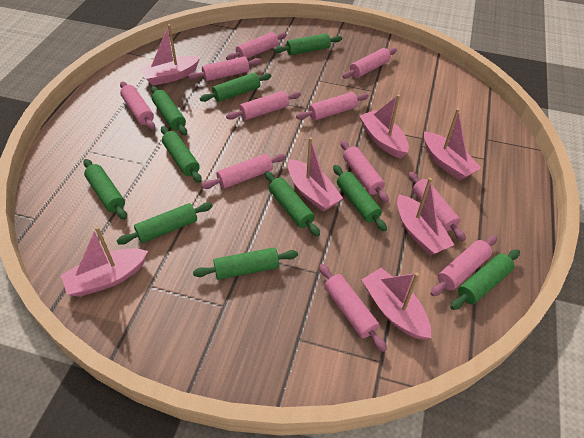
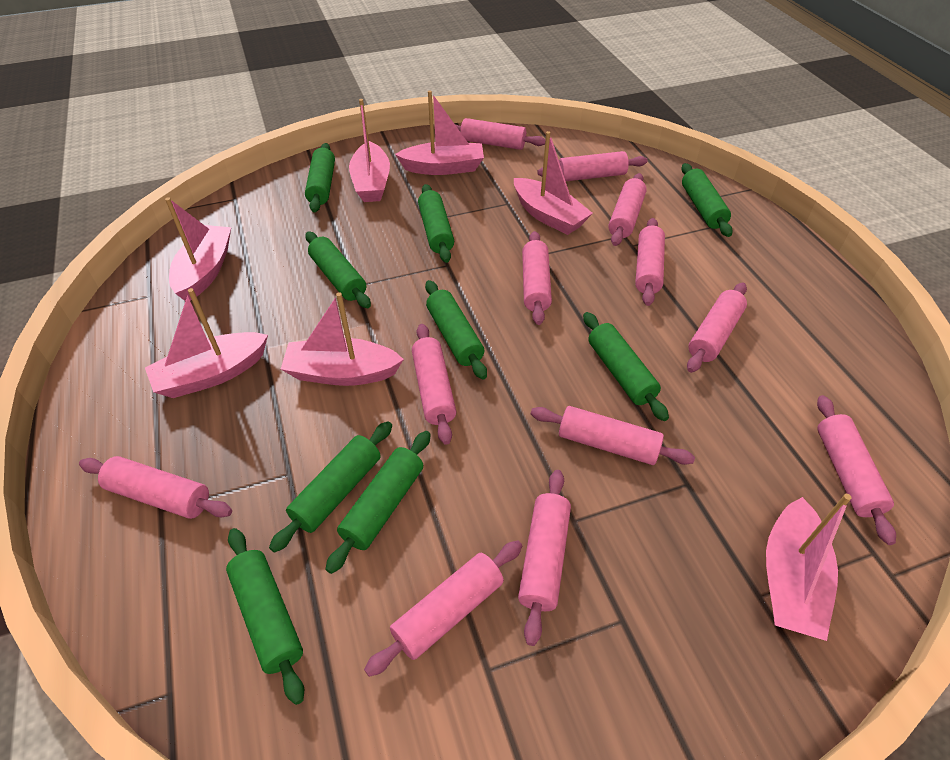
green rolling pin: 10 -> 9
pink rolling pin: 11 -> 12

